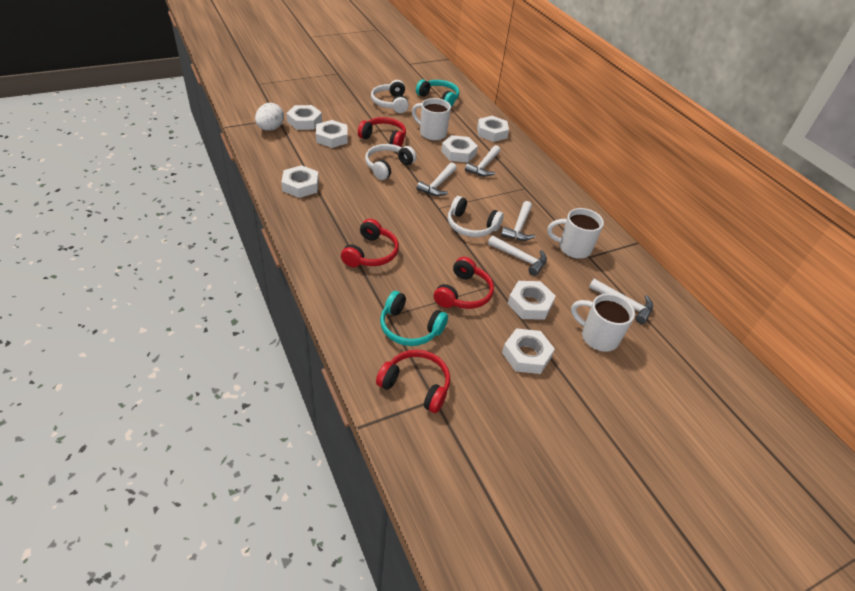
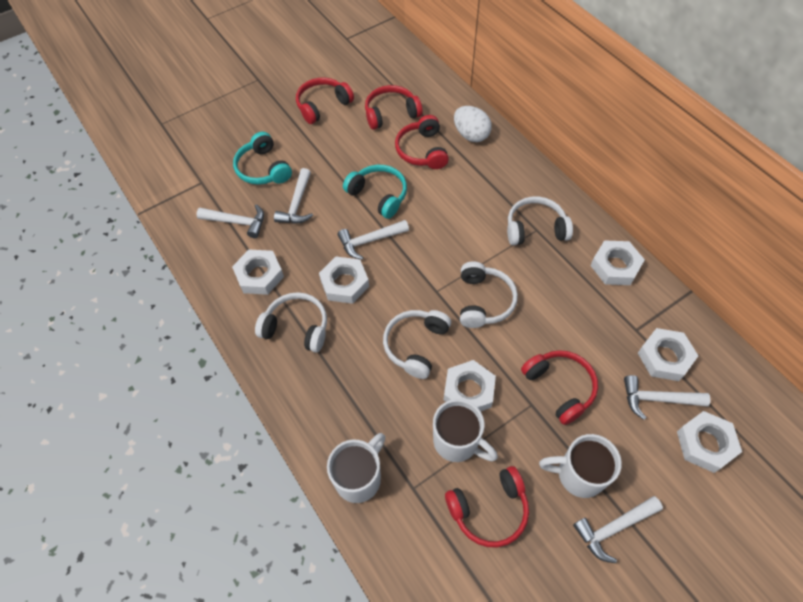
red headphones: 4 -> 5
white headphones: 3 -> 4
white nut: 7 -> 6

